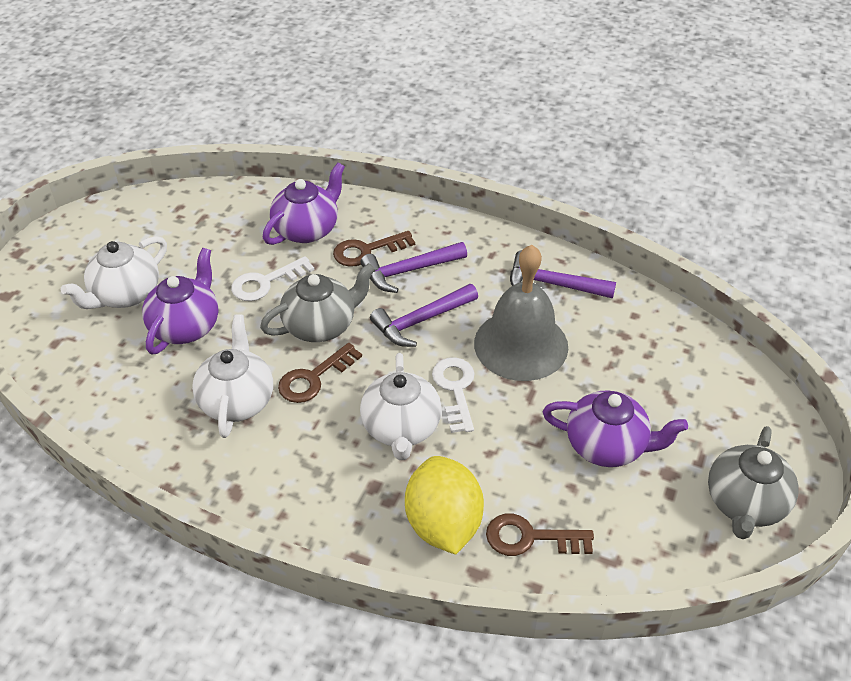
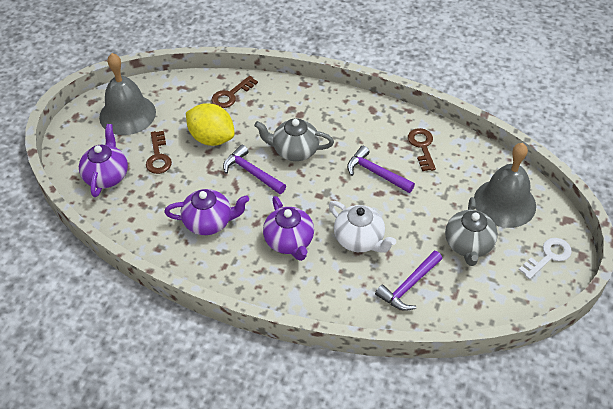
grey bell: 1 -> 2
white key: 2 -> 1
white teapot: 3 -> 1

